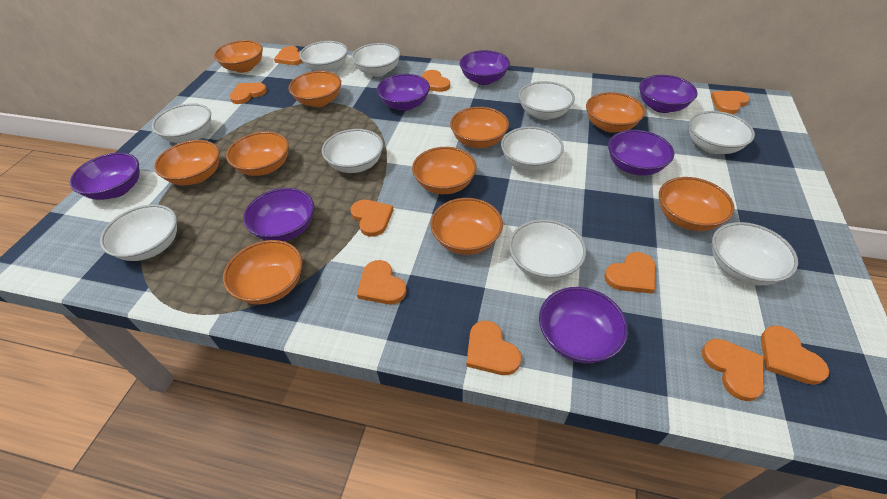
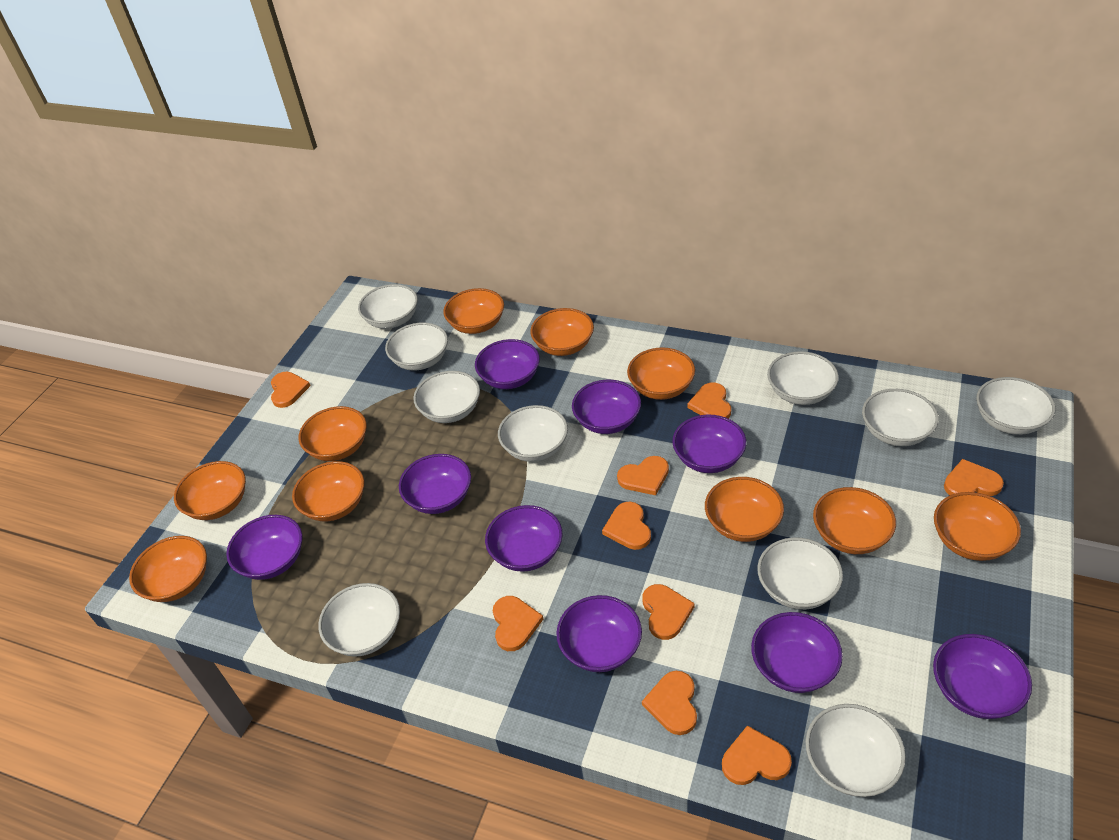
orange heart: 10 -> 9
purple bowl: 7 -> 9

